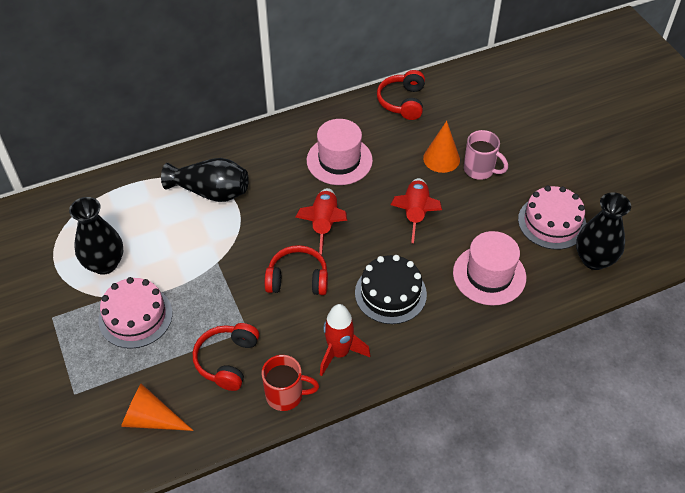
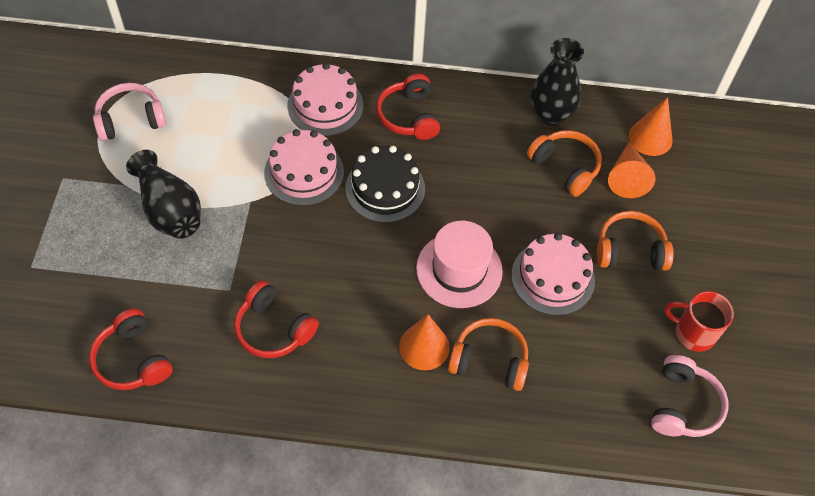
black vase: 3 -> 2
orange cone: 2 -> 3
orange headphones: 0 -> 3
pink cake: 2 -> 3
pink hat: 2 -> 1
pink headphones: 0 -> 2
pink mug: 1 -> 0
red rocket: 3 -> 0

